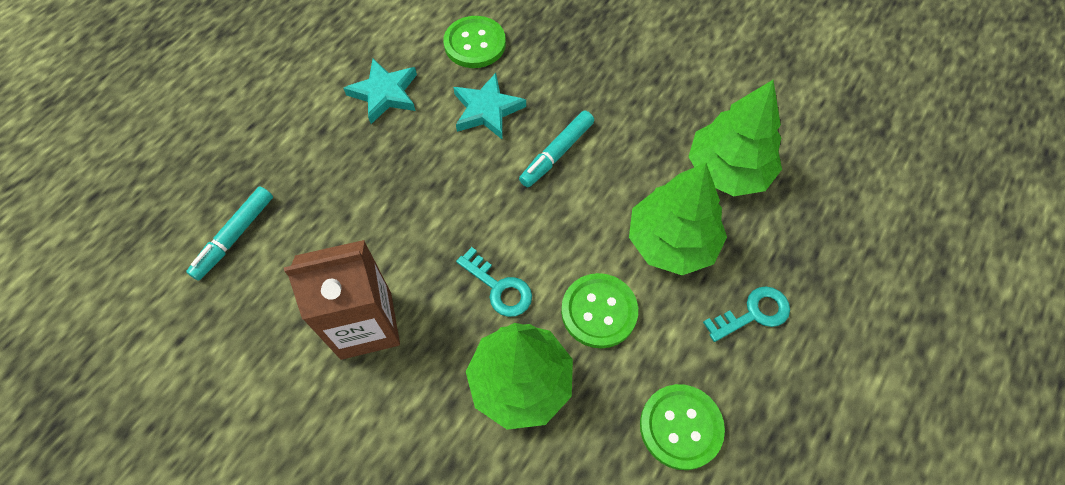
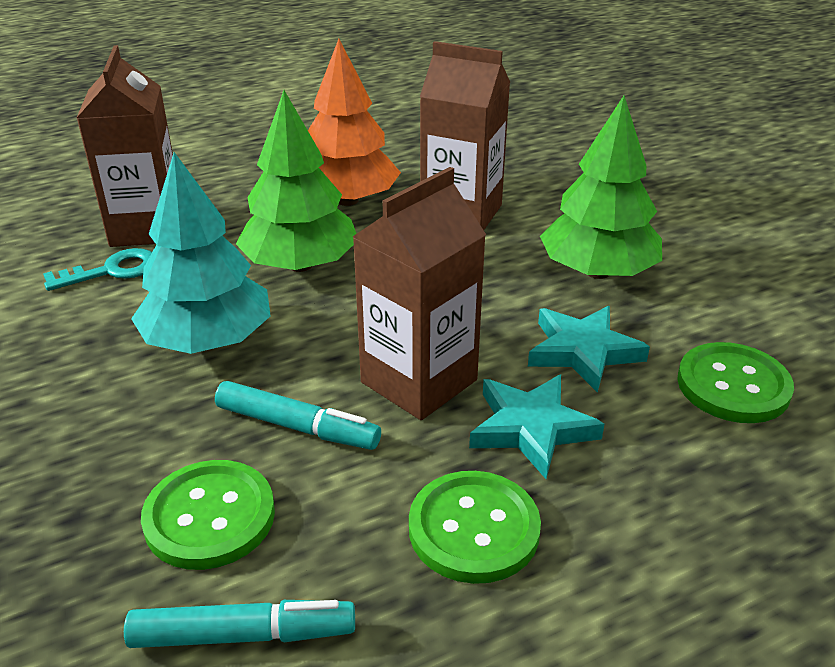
brown carton: 1 -> 3
green tree: 3 -> 2
orange tree: 0 -> 1
turquoise key: 2 -> 1
turquoise tree: 0 -> 1

